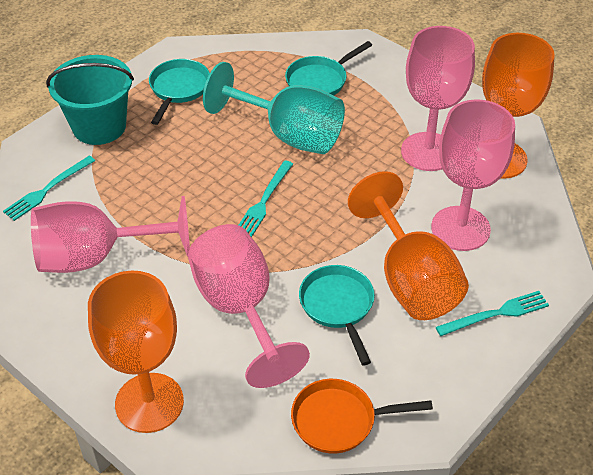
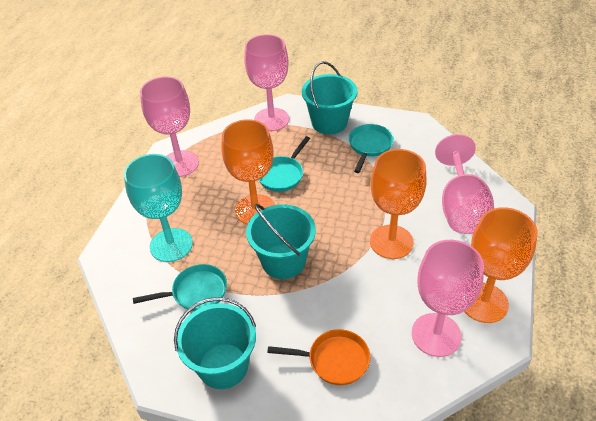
turquoise bucket: 1 -> 3
turquoise fork: 3 -> 0

